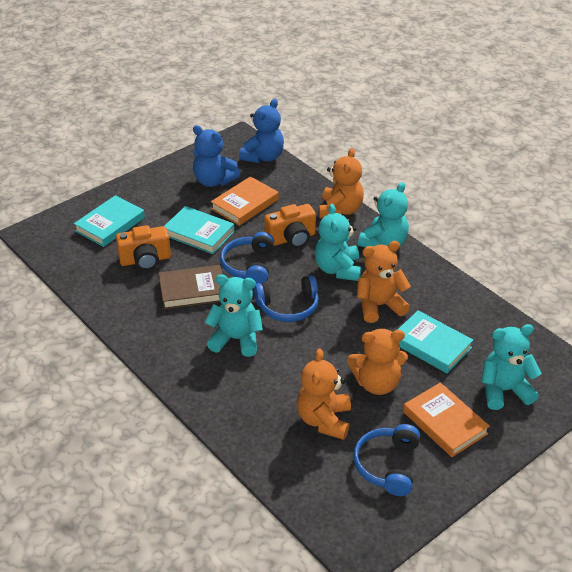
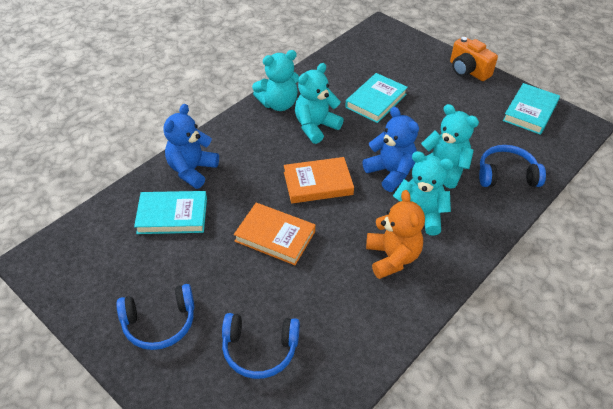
brown book: 1 -> 0
orange camera: 2 -> 1
orange teddy bear: 4 -> 1

